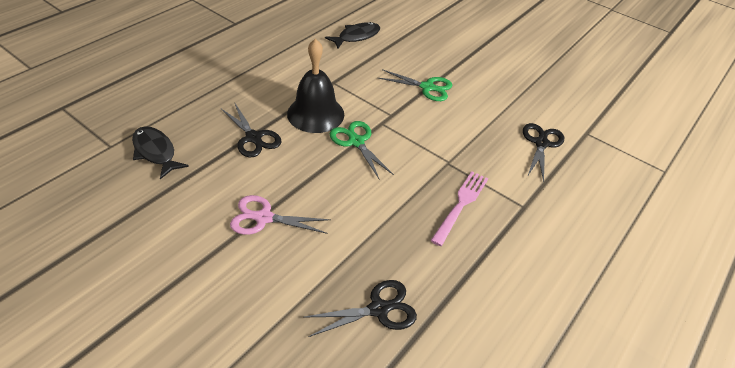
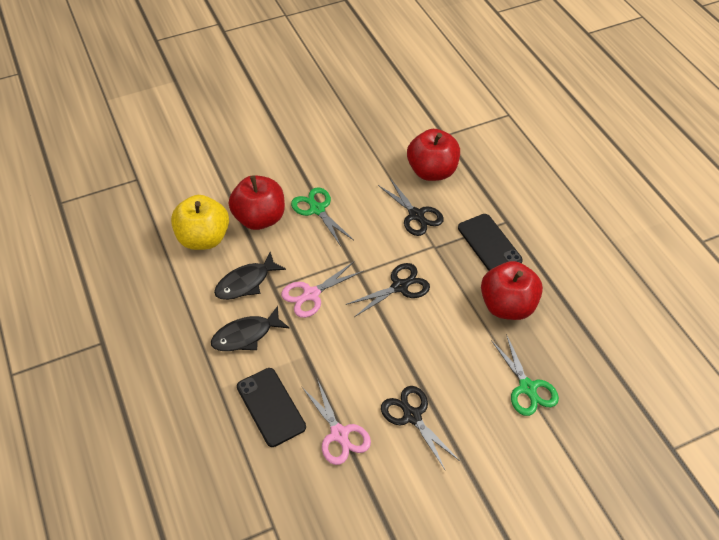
black bell: 1 -> 0
black phone: 0 -> 2
pink fork: 1 -> 0
pink scissors: 1 -> 2
red apple: 0 -> 3
yellow apple: 0 -> 1

